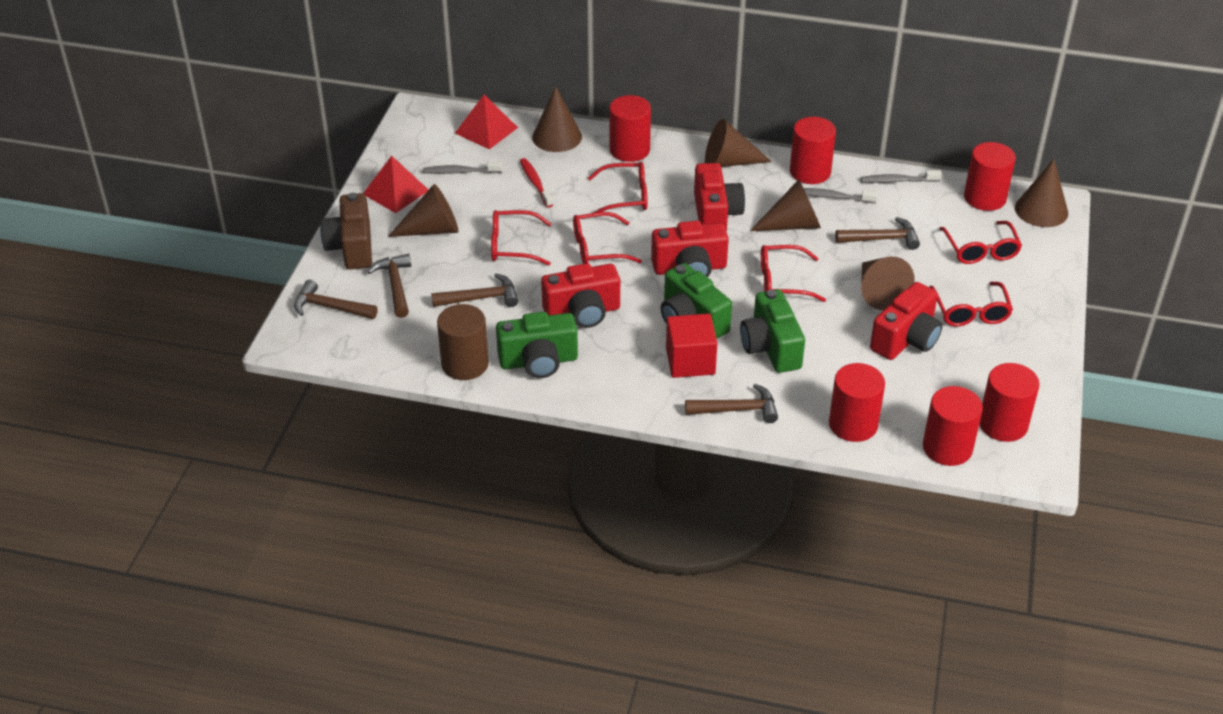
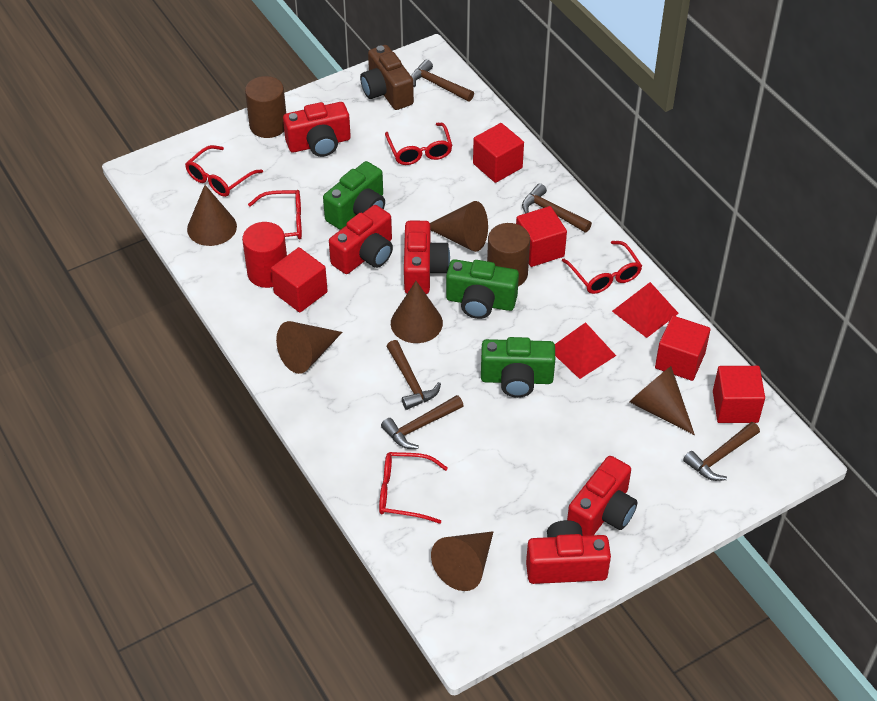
brown cylinder: 1 -> 2
grey toothbrush: 3 -> 0
red camera: 4 -> 5
red cube: 1 -> 5
red cylinder: 6 -> 1
red glasses: 6 -> 5
red toothbrush: 1 -> 0

